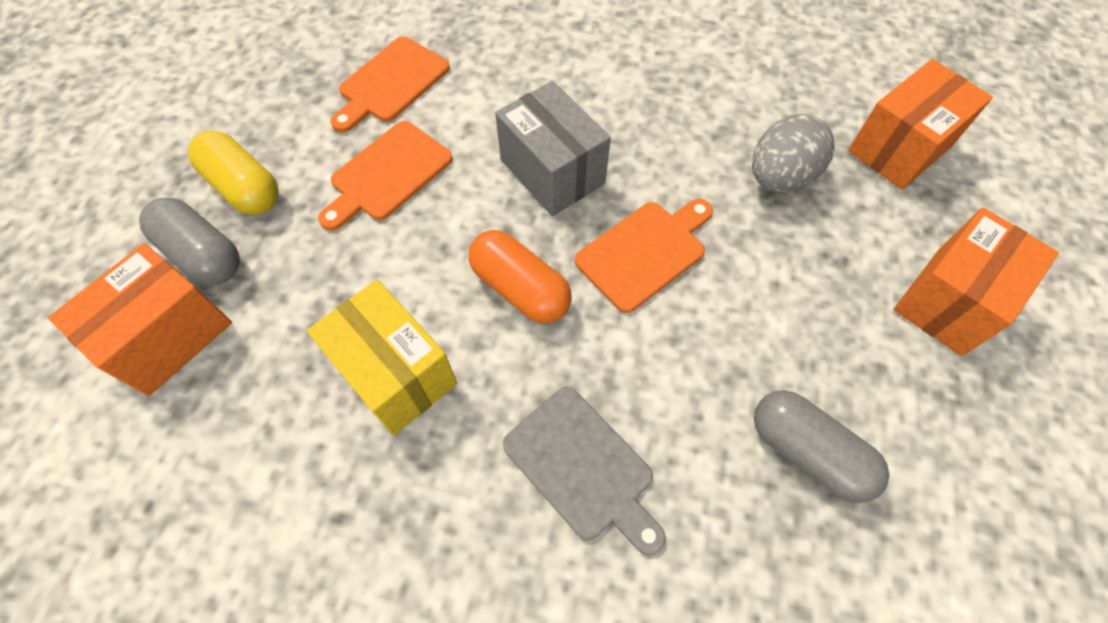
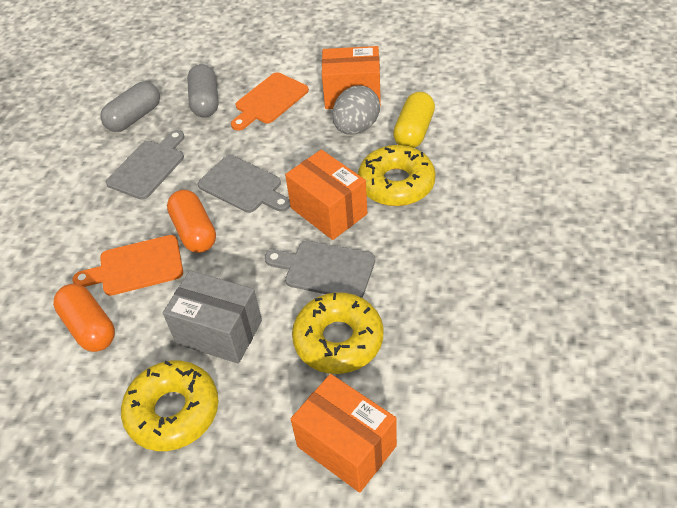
grey cutting board: 1 -> 3
orange capsule: 1 -> 2
orange cutting board: 3 -> 2
yellow box: 1 -> 0
yellow donut: 0 -> 3

